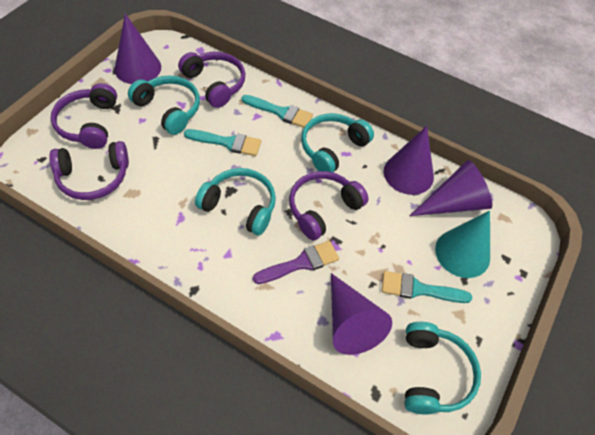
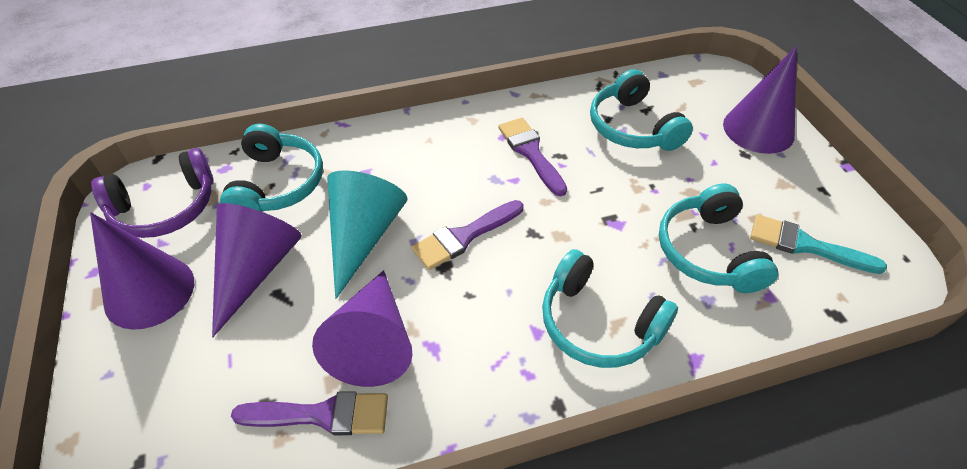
purple brush: 1 -> 3
purple headphones: 4 -> 1
turquoise brush: 3 -> 1

